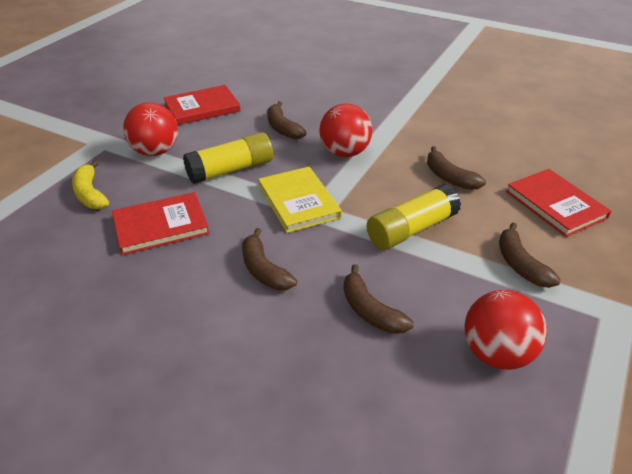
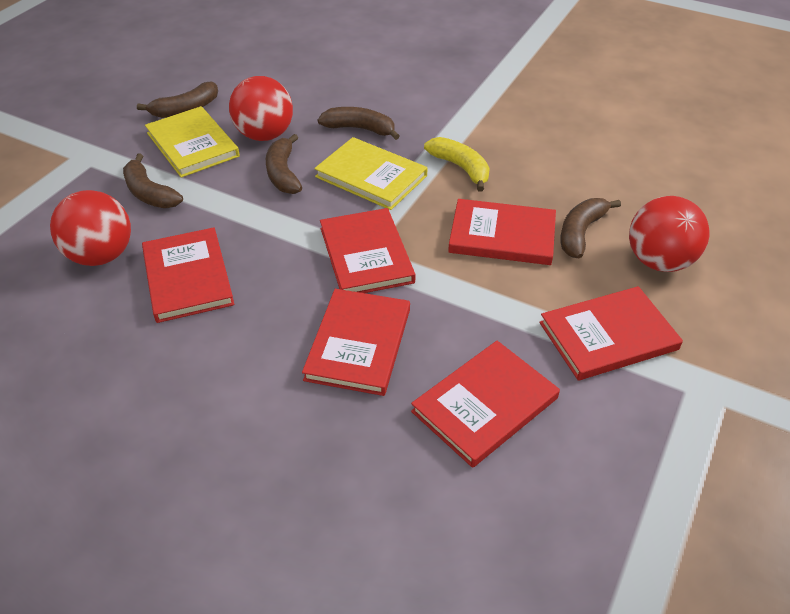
red book: 3 -> 6
yellow book: 1 -> 2
yellow glue stick: 2 -> 0

